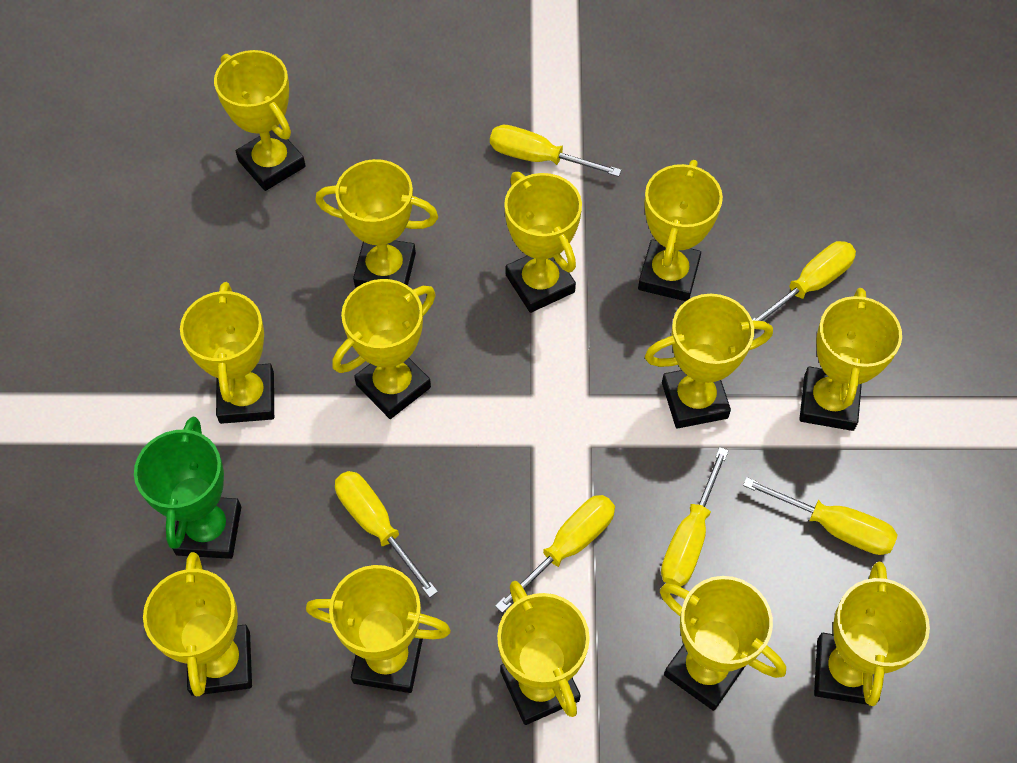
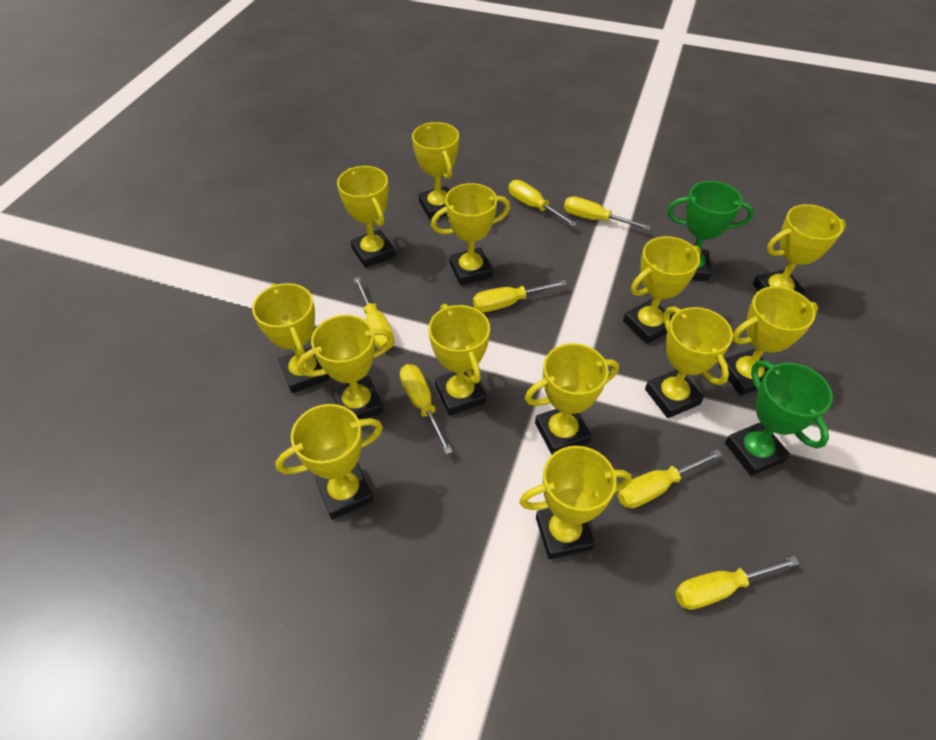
green trophy: 1 -> 2
yellow screwdriver: 6 -> 7

